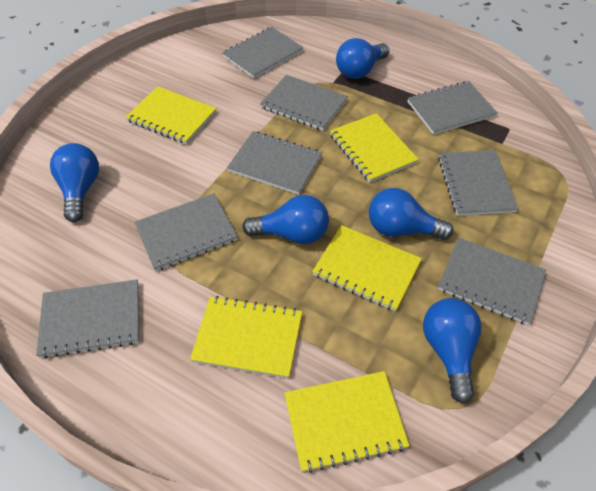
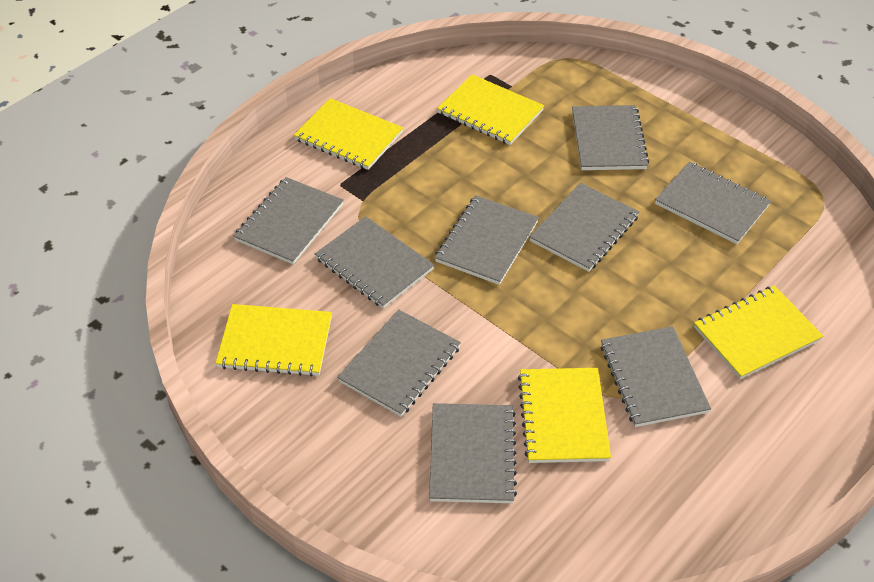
blue light bulb: 5 -> 0
grey notebook: 8 -> 9

